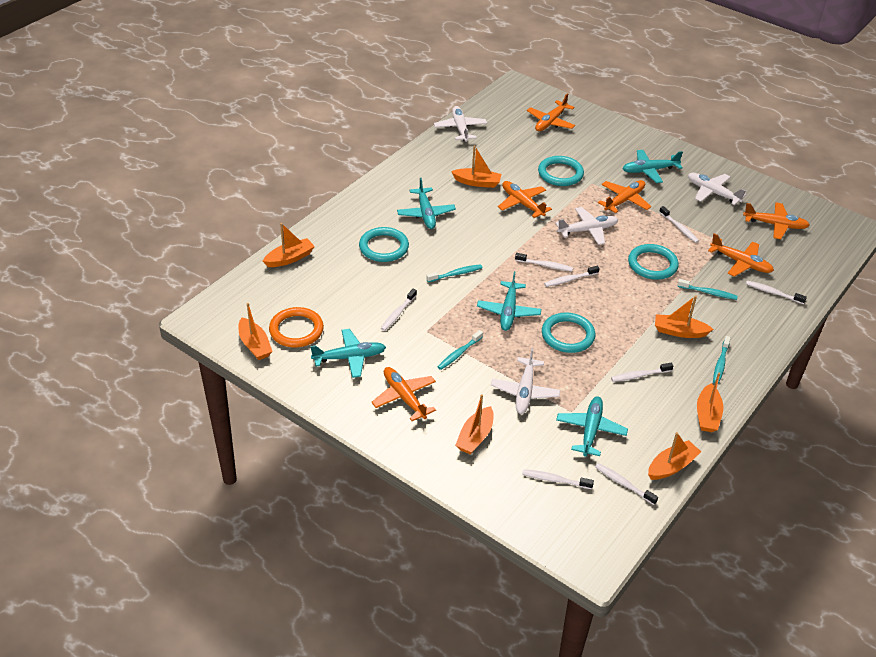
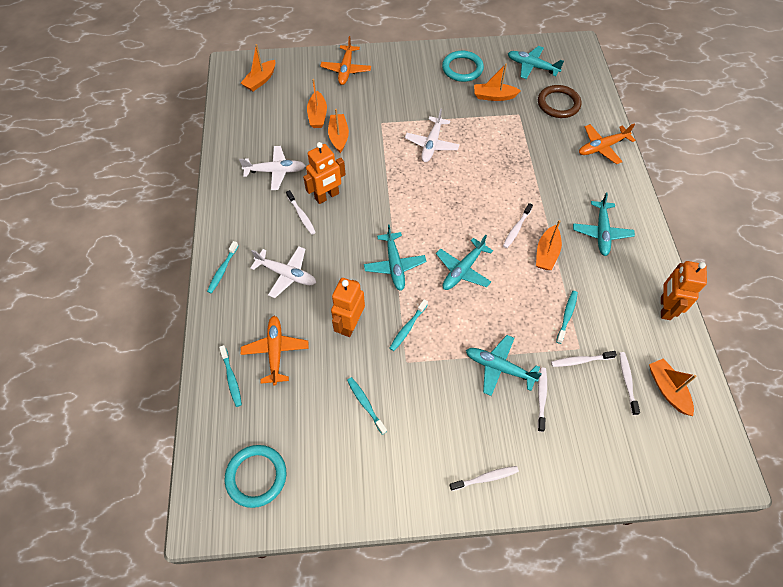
brown ring: 0 -> 1
orange boat: 7 -> 6
orange plane: 6 -> 3
orange ring: 1 -> 0
orange robot: 0 -> 3
turquoise ring: 4 -> 2
turquoise toothbrush: 4 -> 5
white plane: 4 -> 3
white toothbrush: 8 -> 6

